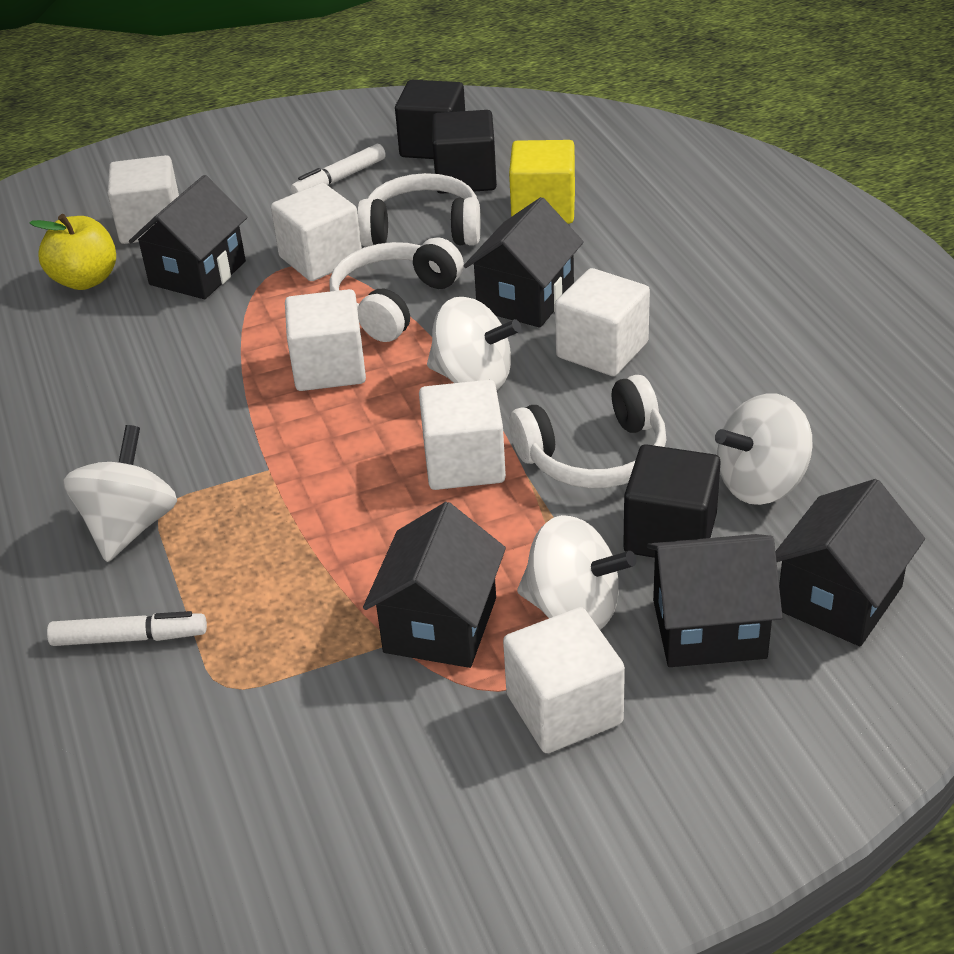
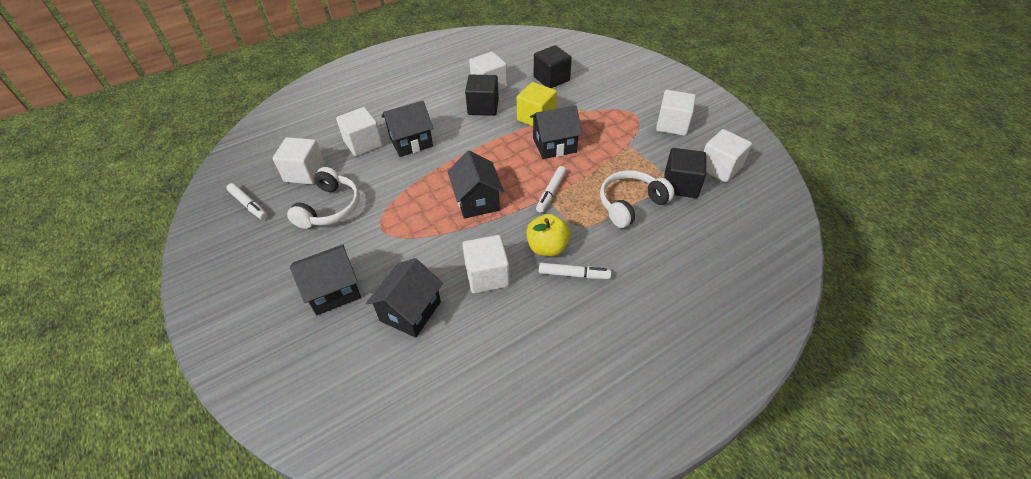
white headphones: 3 -> 2
white marker: 2 -> 3
white spinning top: 4 -> 0

